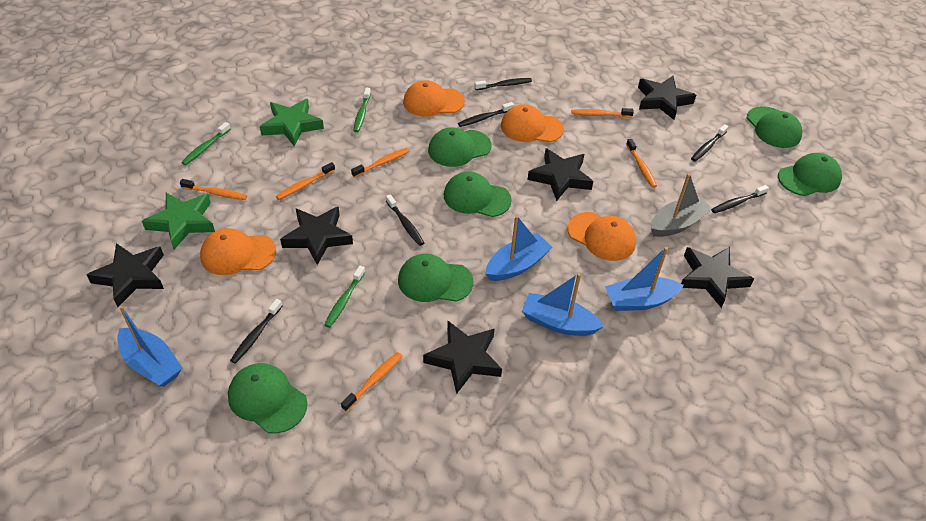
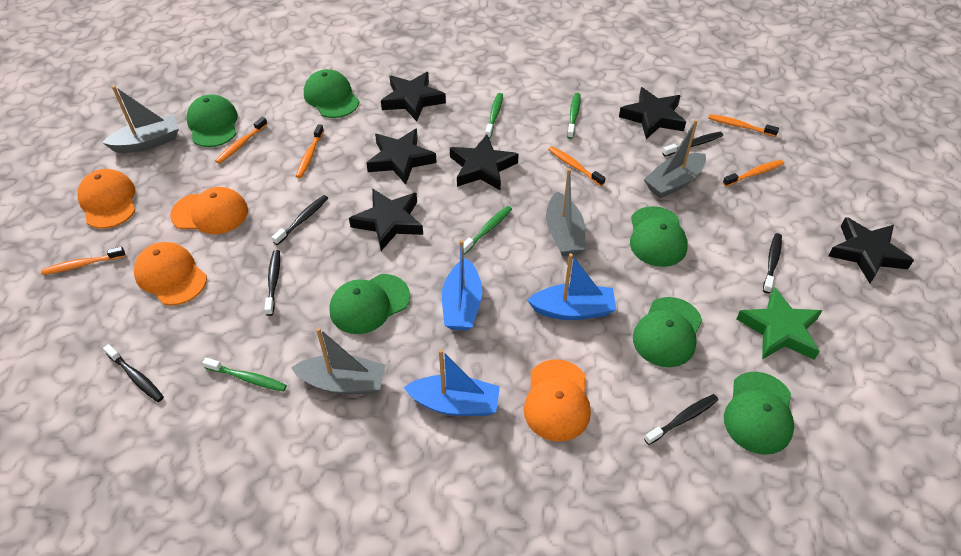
blue boat: 4 -> 3
green star: 2 -> 1
green toothbrush: 3 -> 4
grey boat: 1 -> 4

